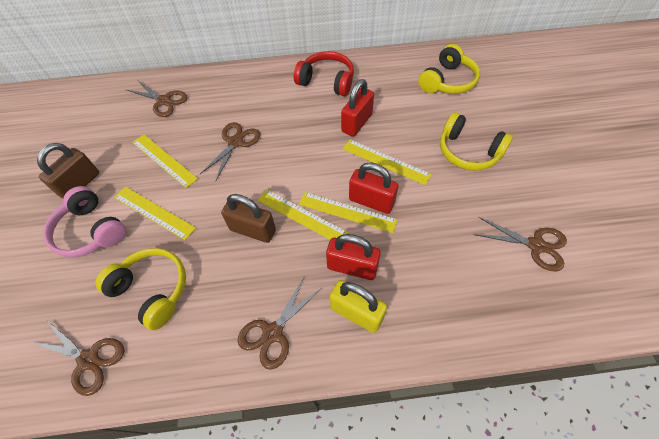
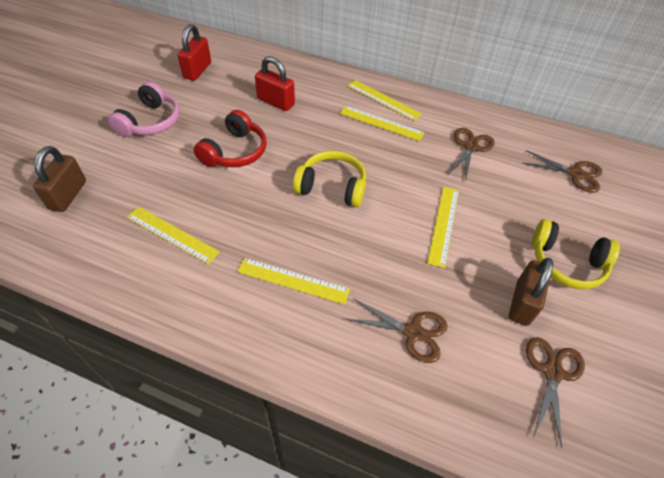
brown scissors: 5 -> 4
red padlock: 3 -> 2
yellow headphones: 3 -> 2
yellow padlock: 1 -> 0

